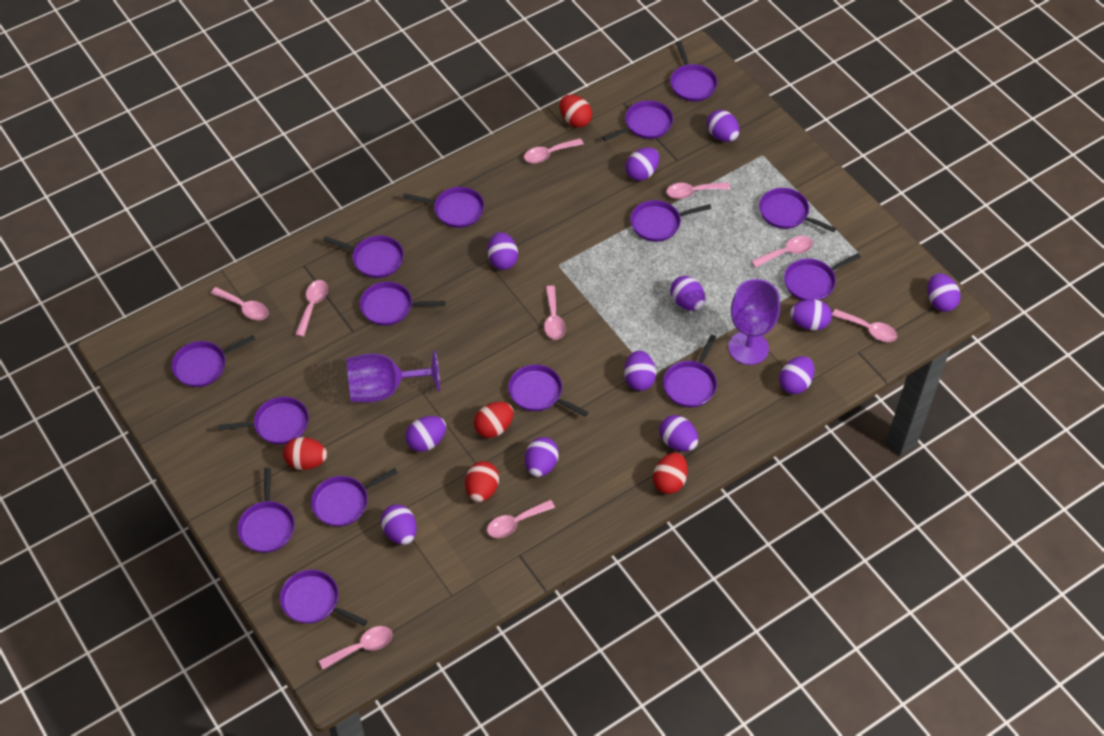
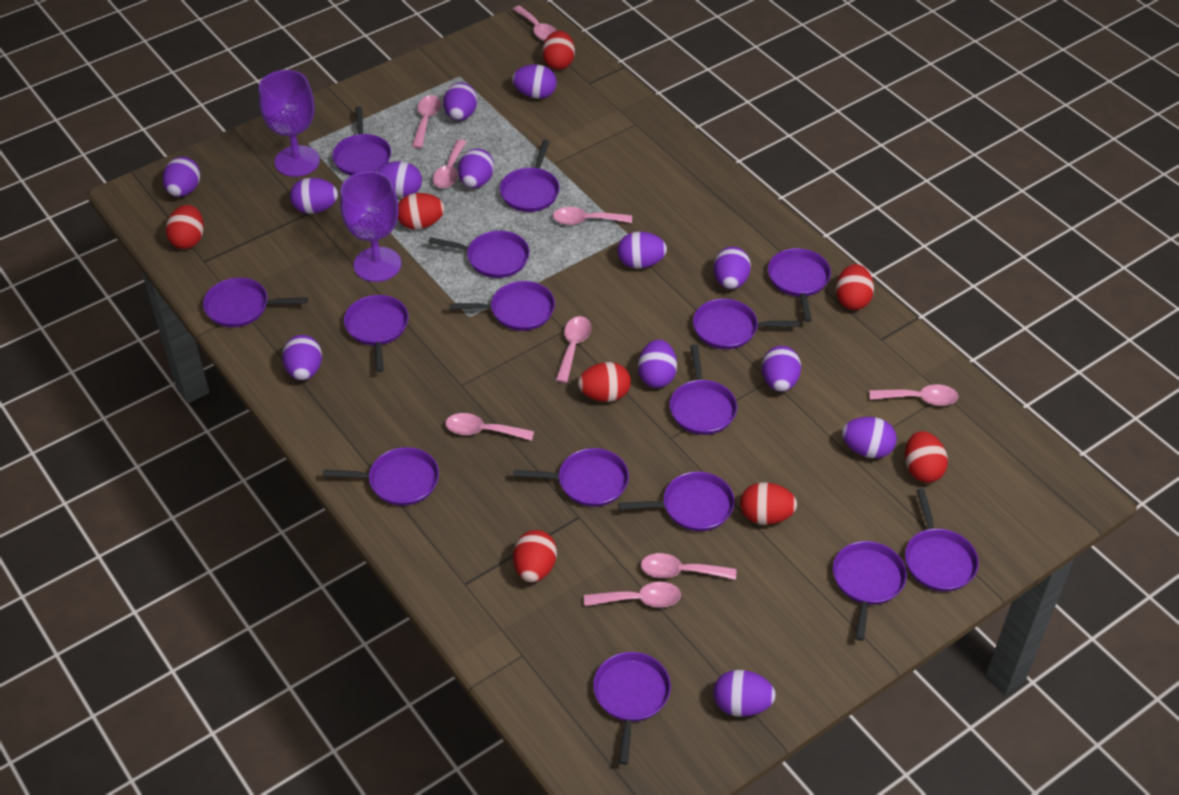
purple egg: 12 -> 13
red egg: 5 -> 8

